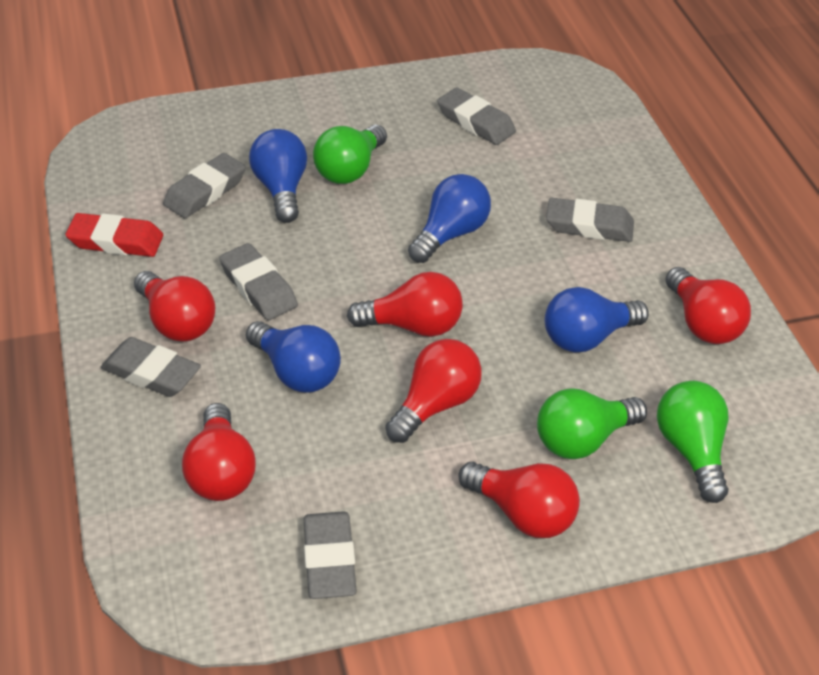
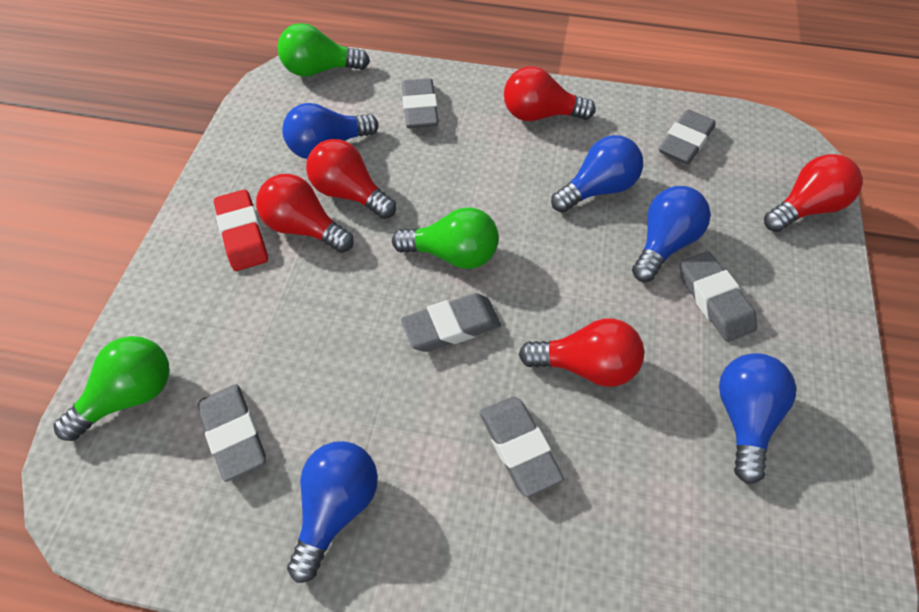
blue light bulb: 4 -> 5
red light bulb: 6 -> 5

